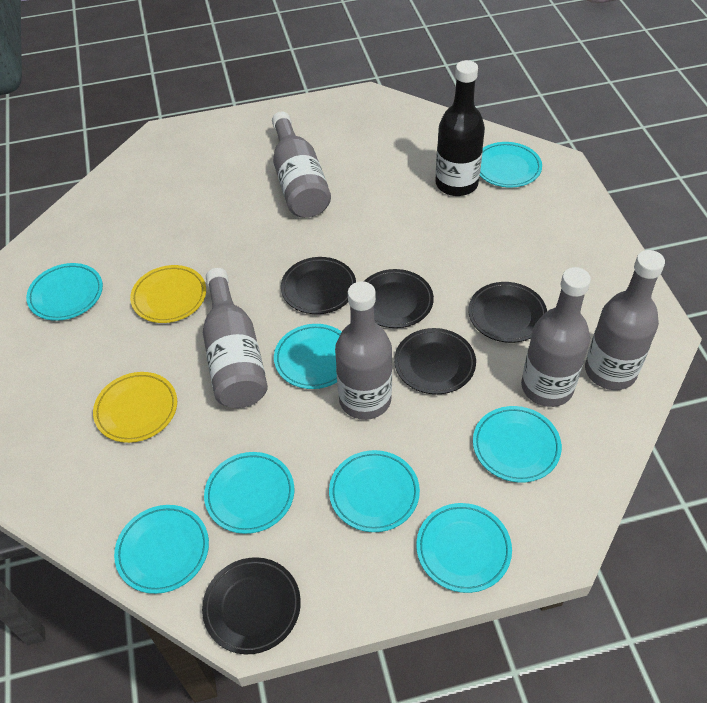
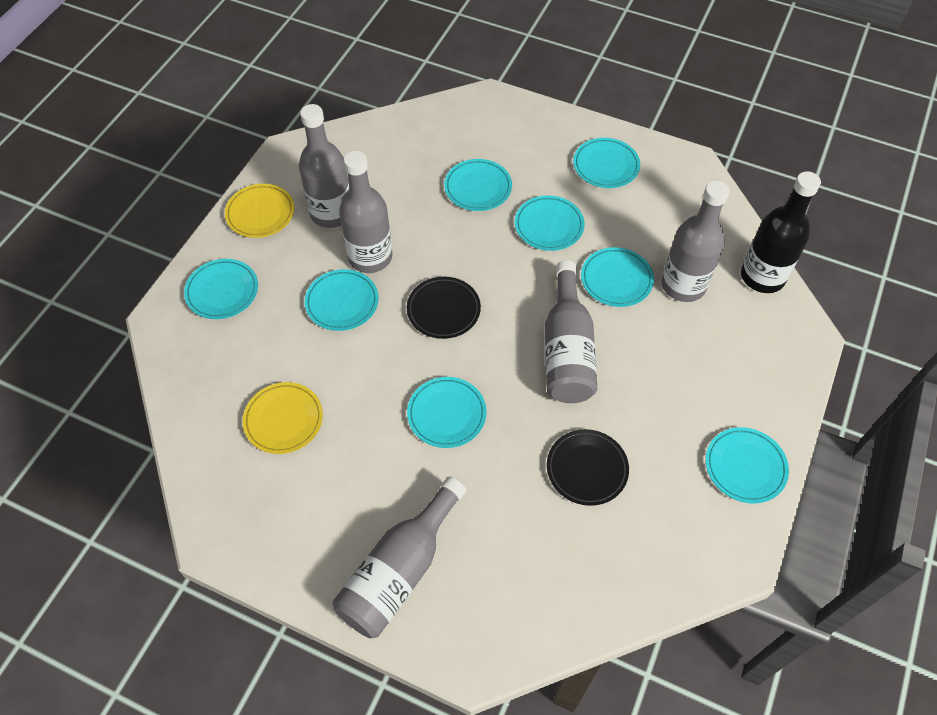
black plate: 5 -> 2

